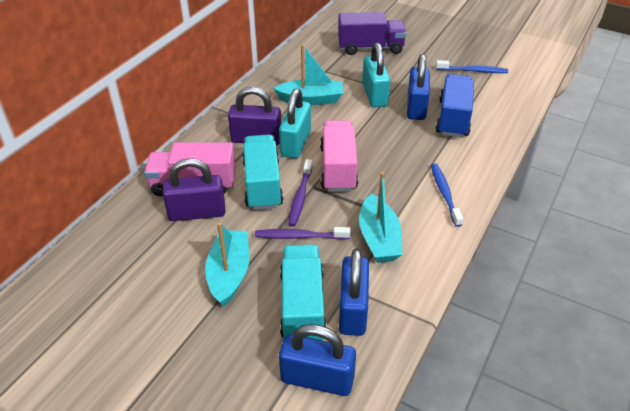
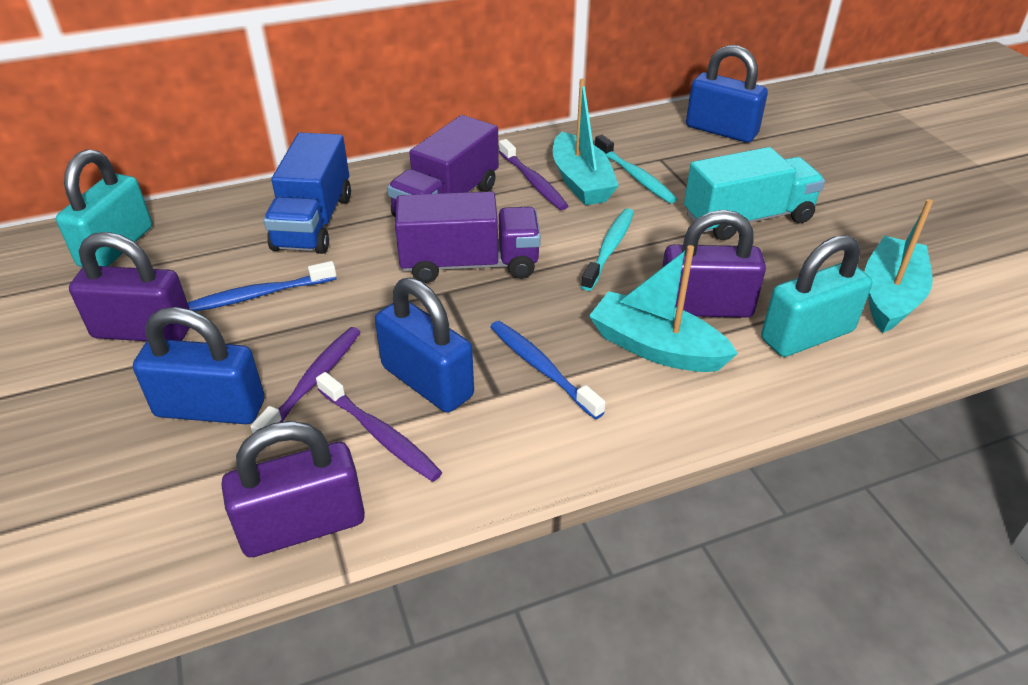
pink truck: 2 -> 0
purple padlock: 2 -> 3
purple toothbrush: 2 -> 3
purple truck: 1 -> 2
turquoise toothbrush: 0 -> 2
turquoise truck: 2 -> 1

